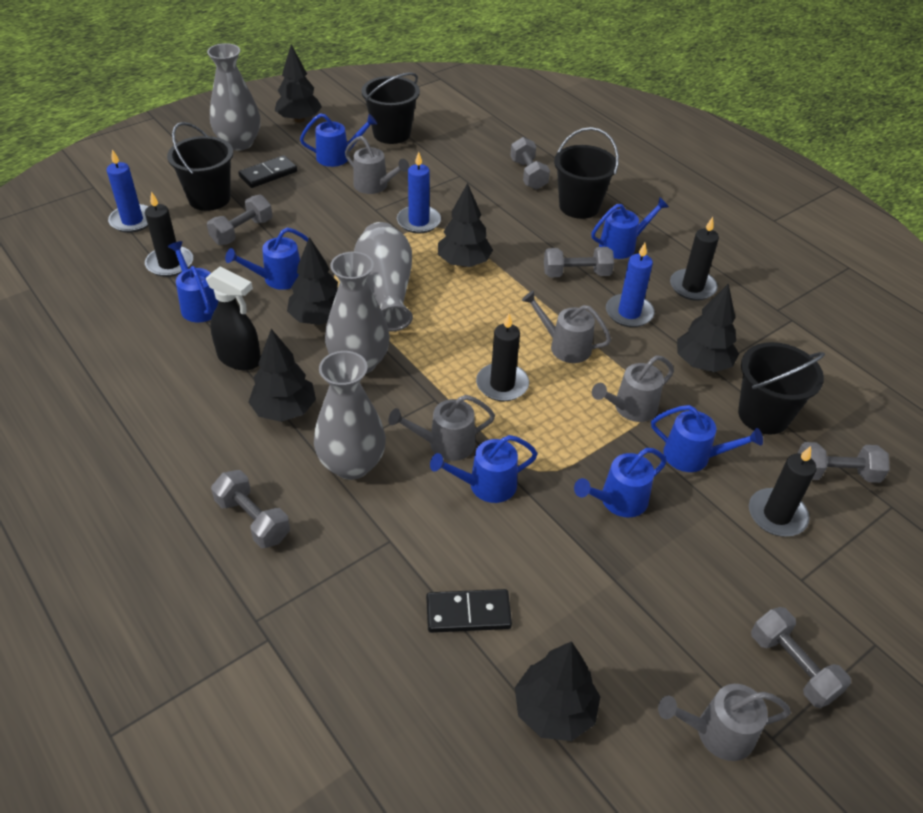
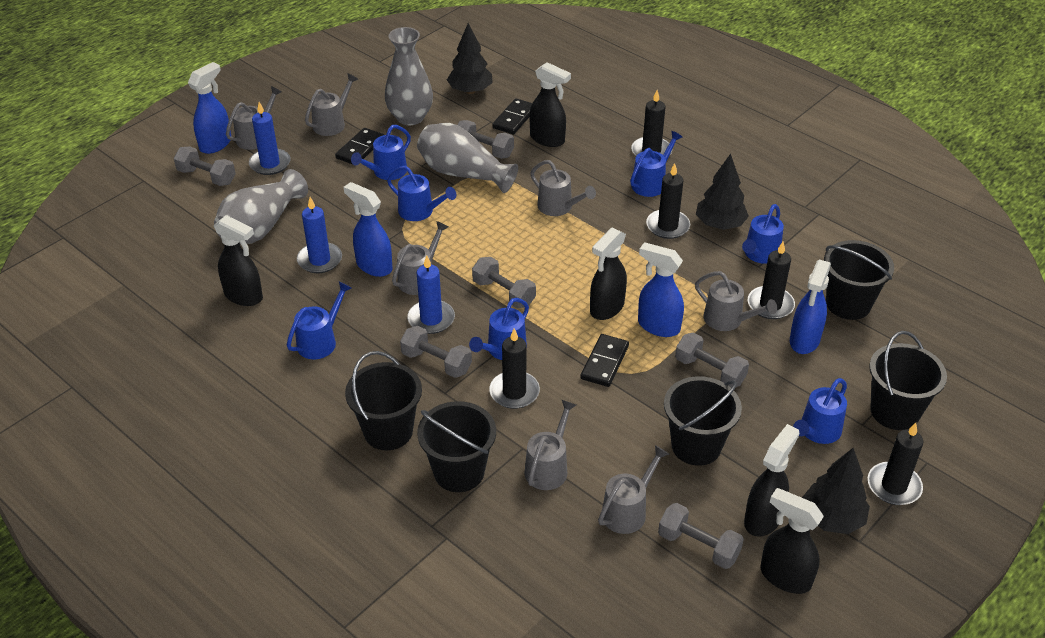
black bucket: 4 -> 5
black candle: 4 -> 5
black domino: 2 -> 3
black spray bottle: 1 -> 5
black tree: 6 -> 3
blue spray bottle: 0 -> 4
grey vase: 4 -> 3
grey watering can: 5 -> 7

